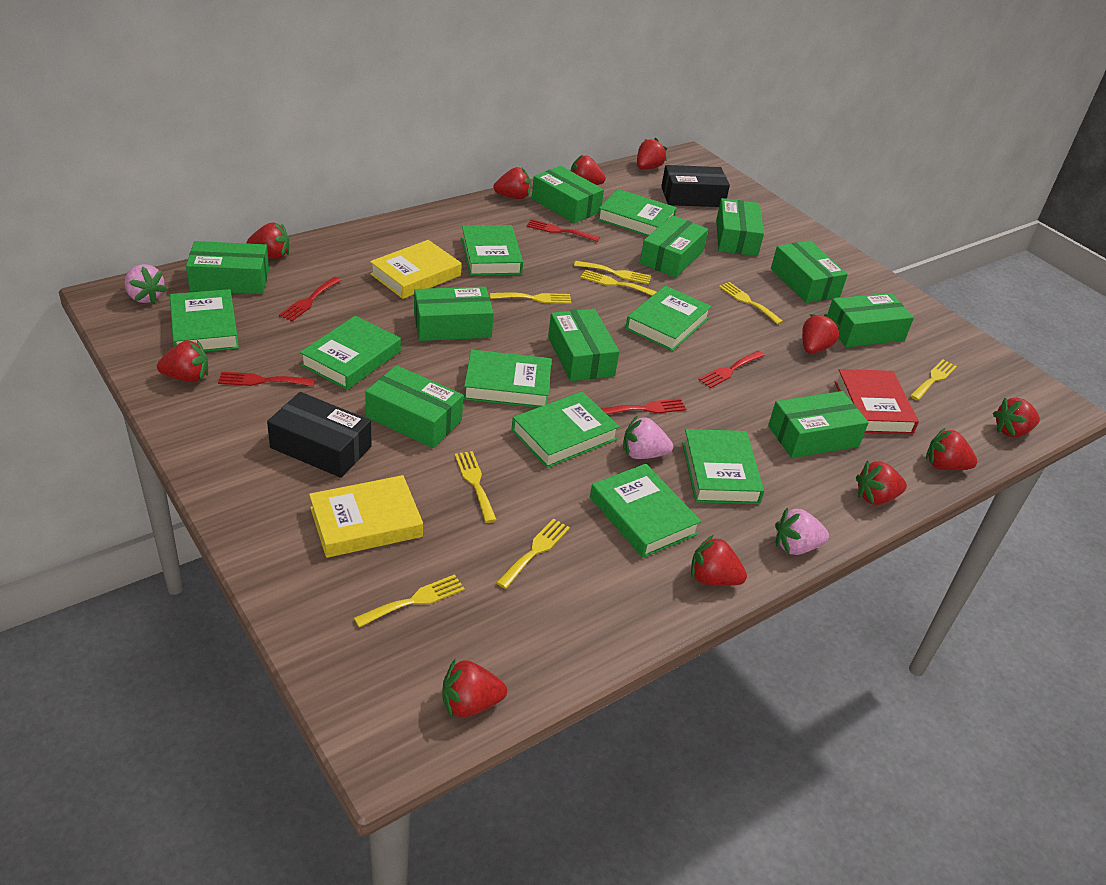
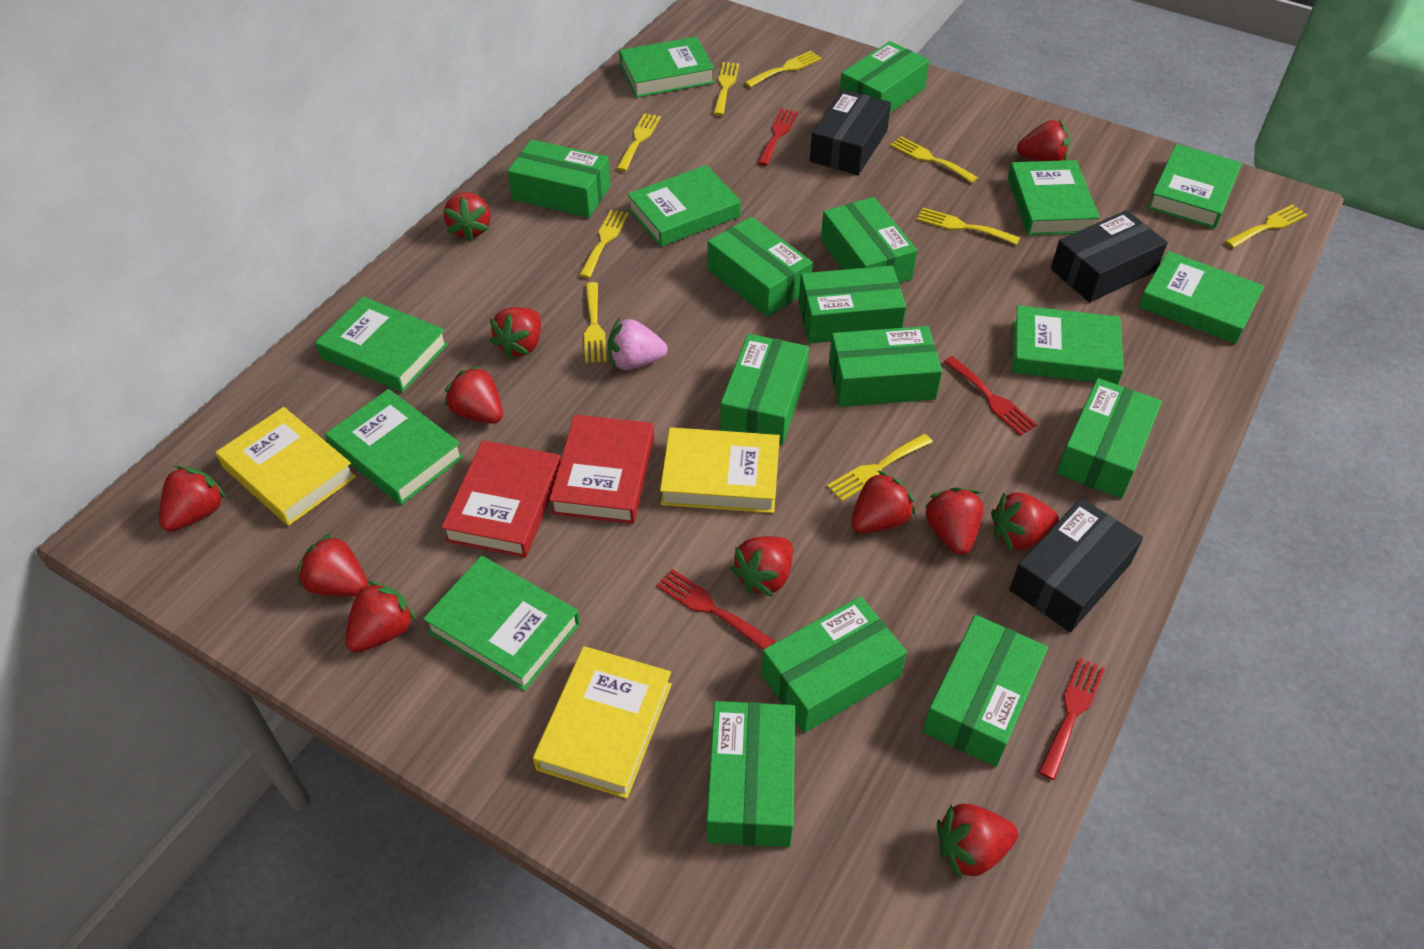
black box: 2 -> 3
green box: 10 -> 11
pink strawberry: 3 -> 1
red book: 1 -> 2
red fork: 5 -> 4
red strawberry: 11 -> 12
yellow book: 2 -> 3
yellow fork: 8 -> 9

